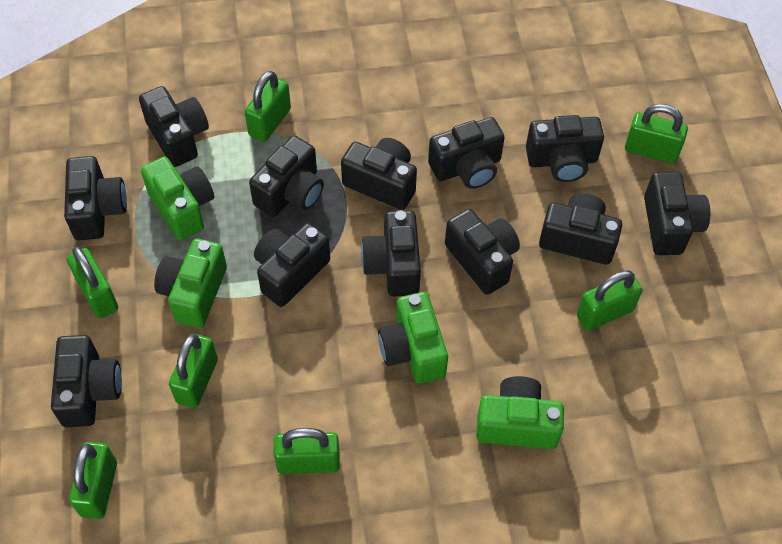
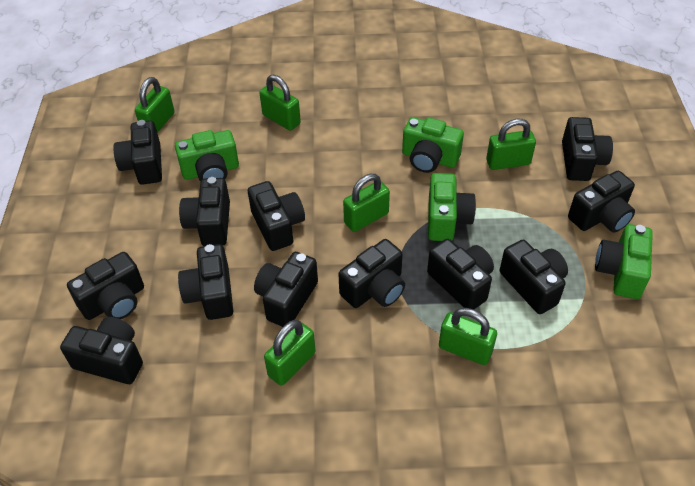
green padlock: 7 -> 6

